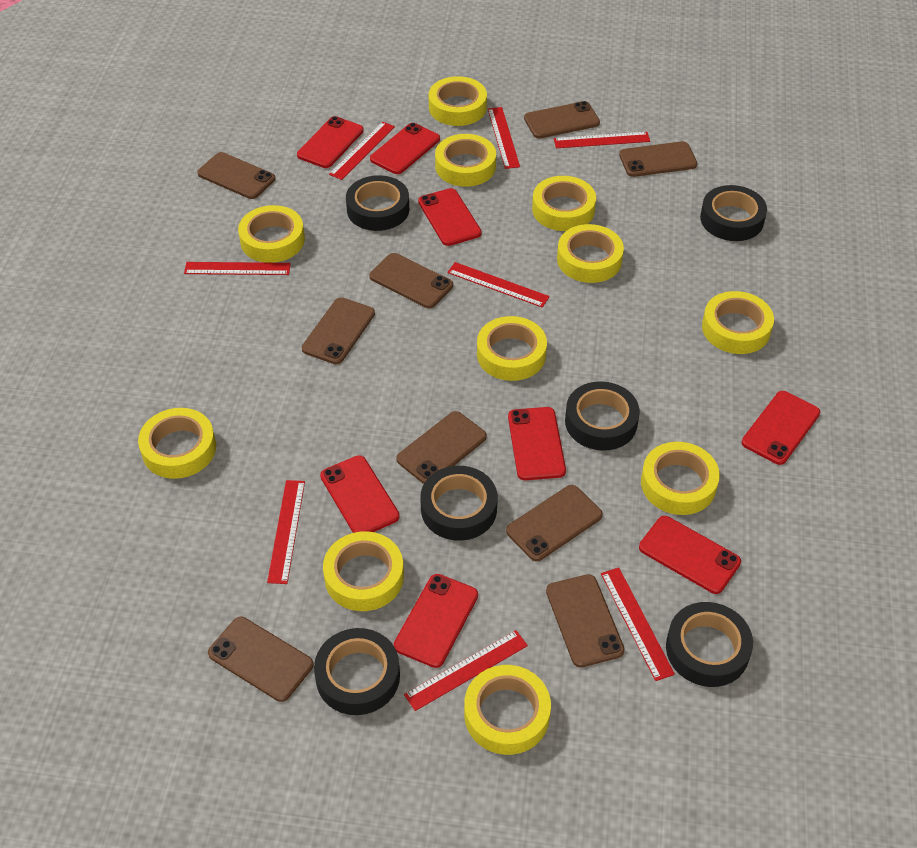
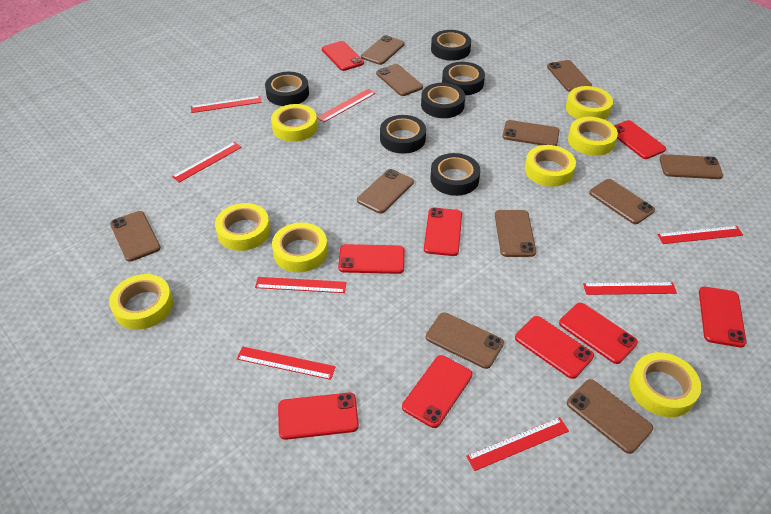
brown phone: 9 -> 11
red phone: 8 -> 9
yellow tape: 11 -> 8

